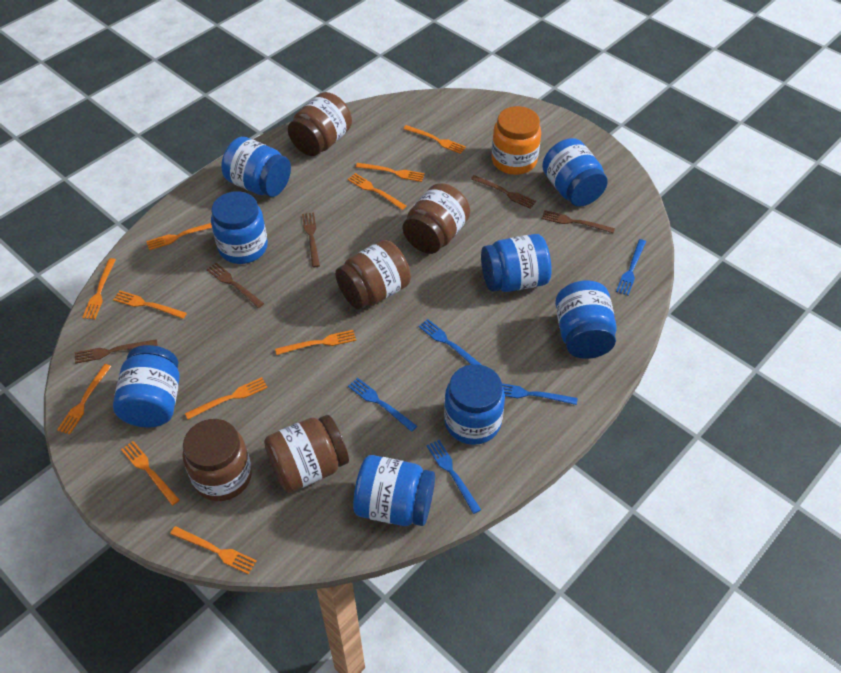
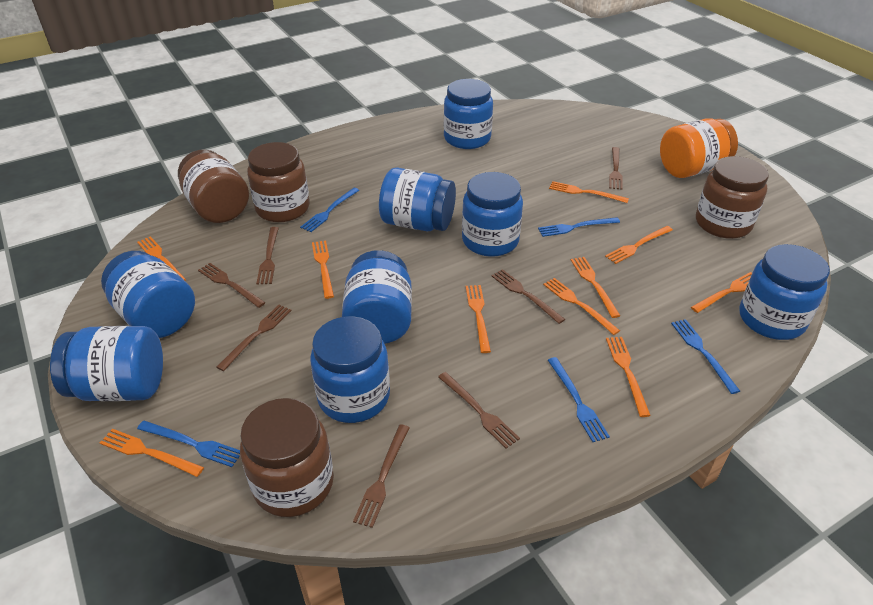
brown fork: 5 -> 7
brown jar: 5 -> 4
orange fork: 11 -> 10

